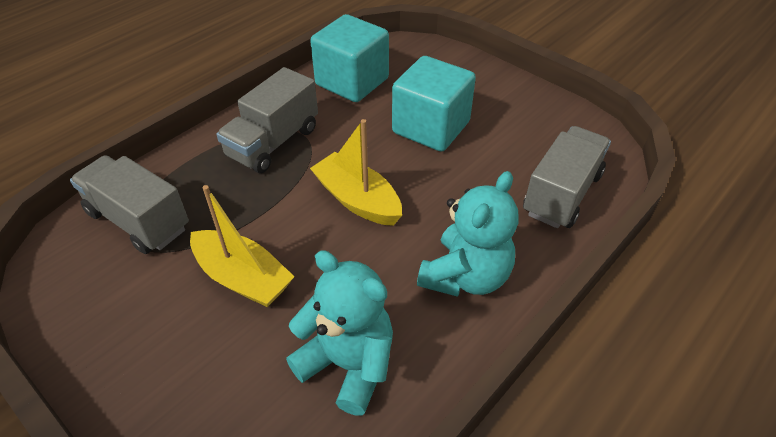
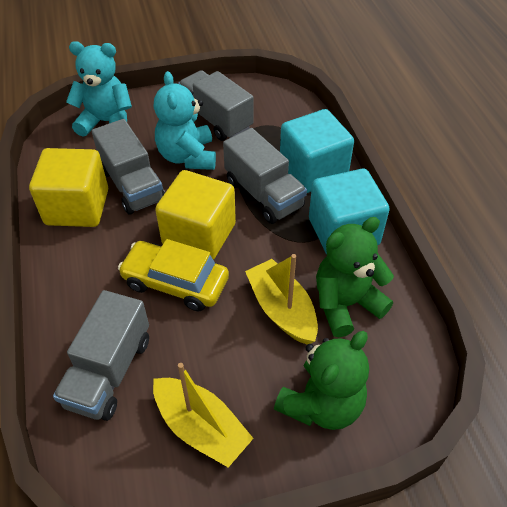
green teddy bear: 0 -> 2
grey truck: 3 -> 4
yellow car: 0 -> 1
yellow cube: 0 -> 2

